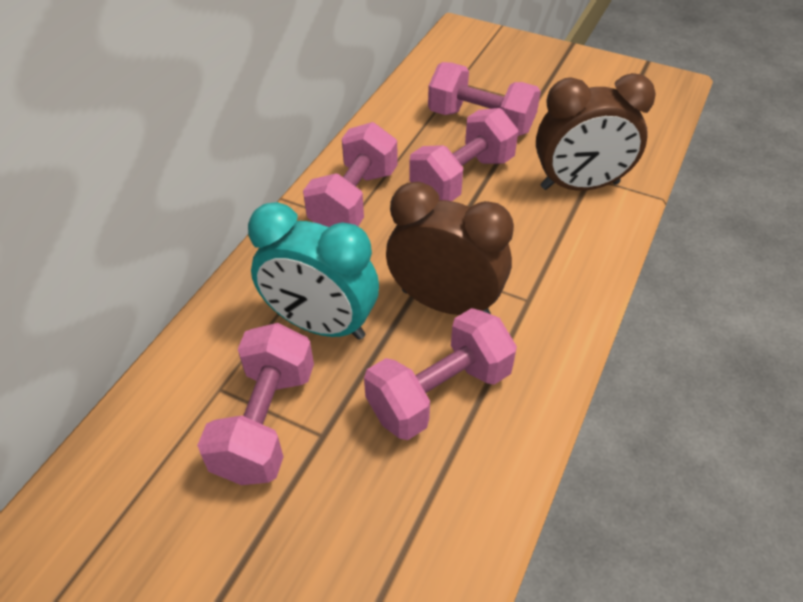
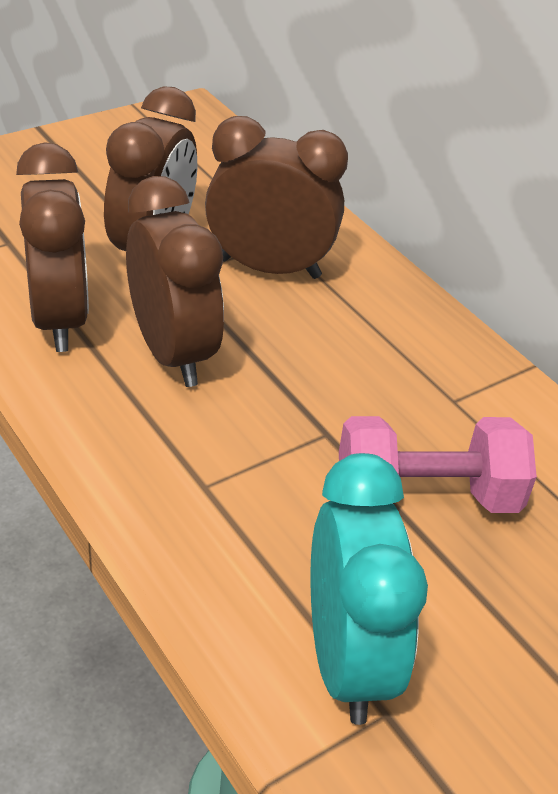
brown clock: 2 -> 4
pink dumbbell: 5 -> 1

